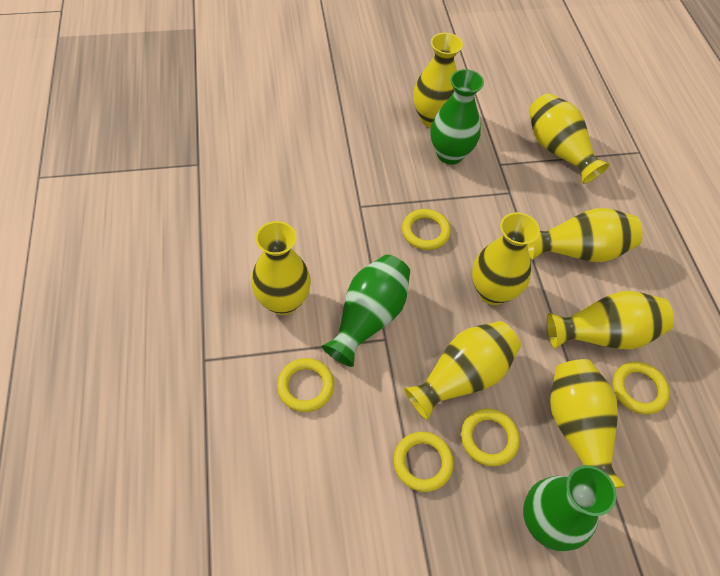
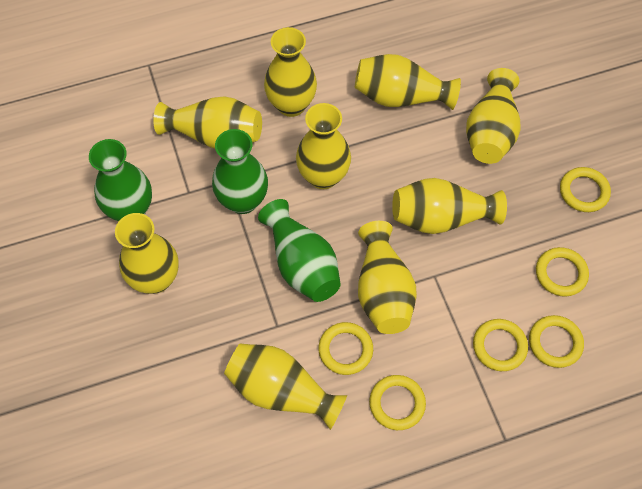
yellow ring: 5 -> 6
yellow vase: 8 -> 9

